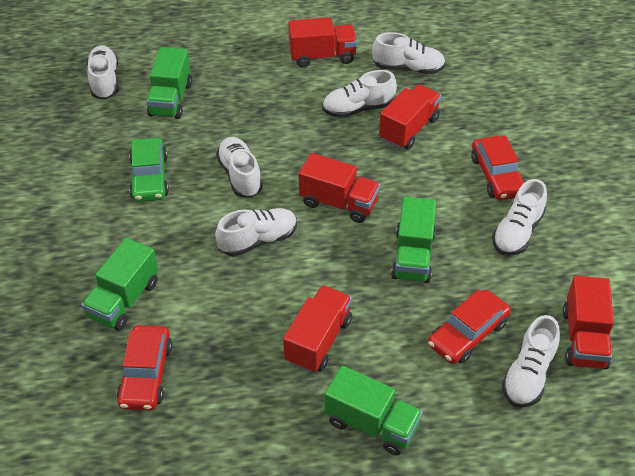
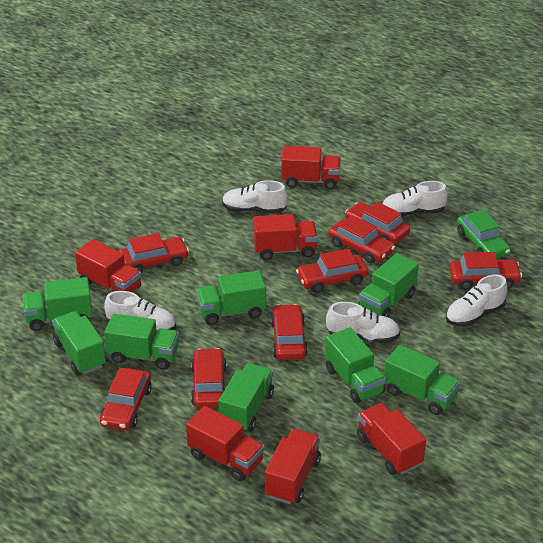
green truck: 4 -> 8
red car: 3 -> 8
red truck: 5 -> 6
white shoe: 7 -> 5

